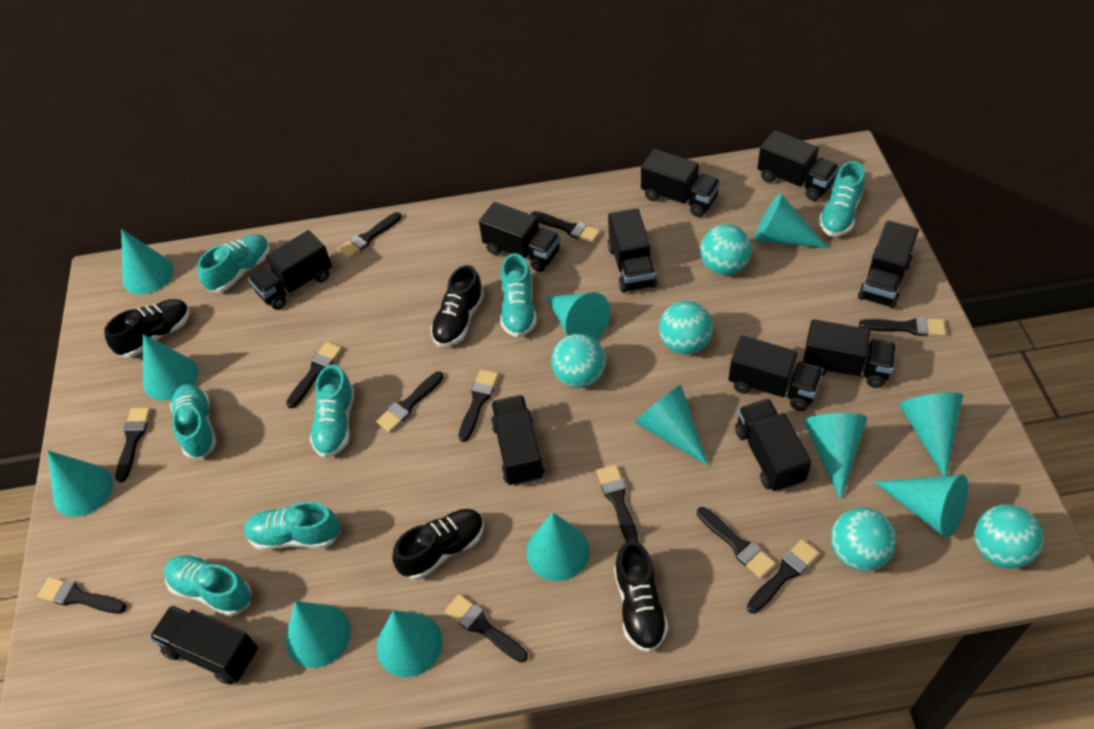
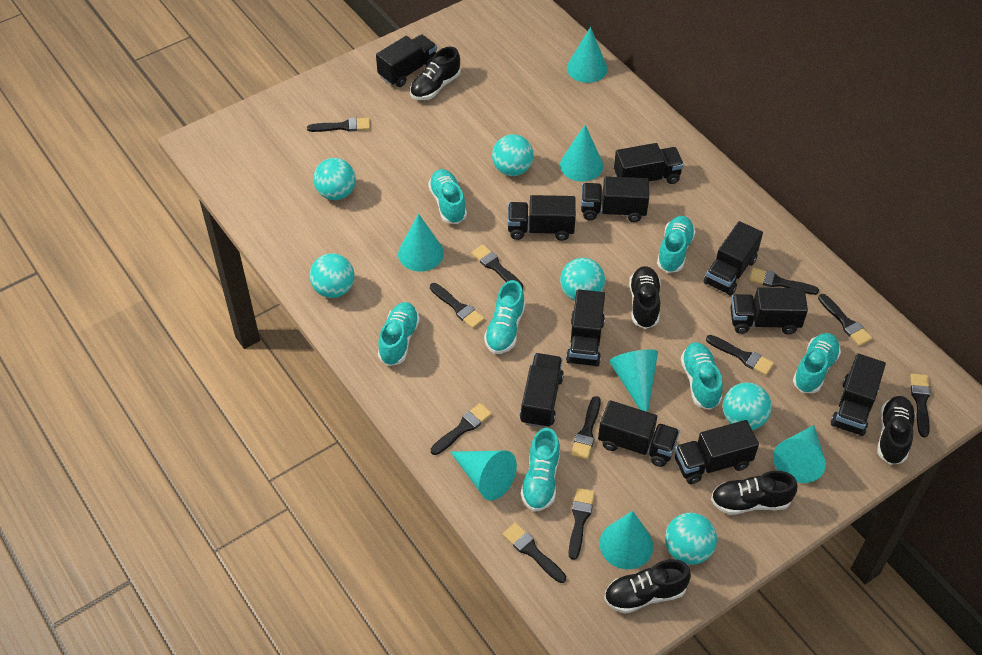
black brush: 12 -> 11
black shoe: 4 -> 5
turquoise ball: 5 -> 6
turquoise cone: 12 -> 7

